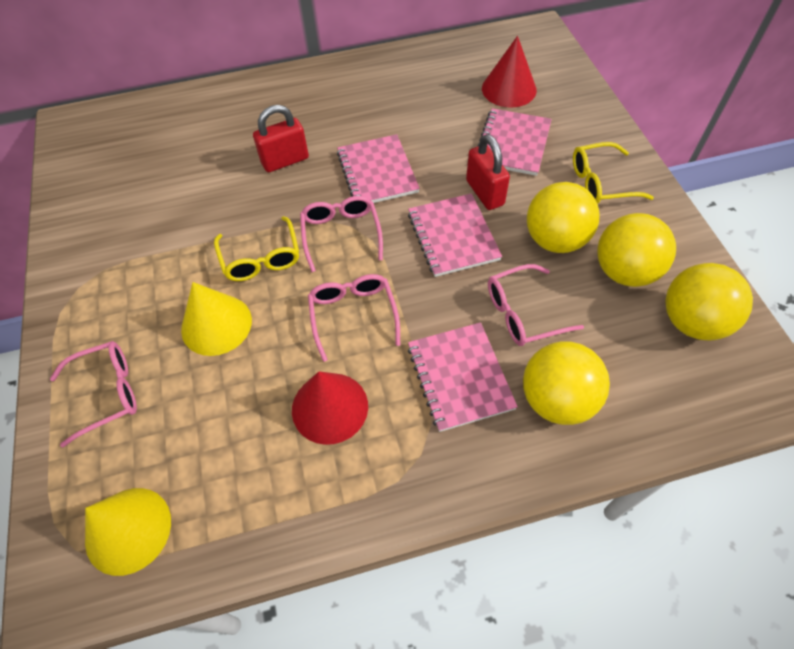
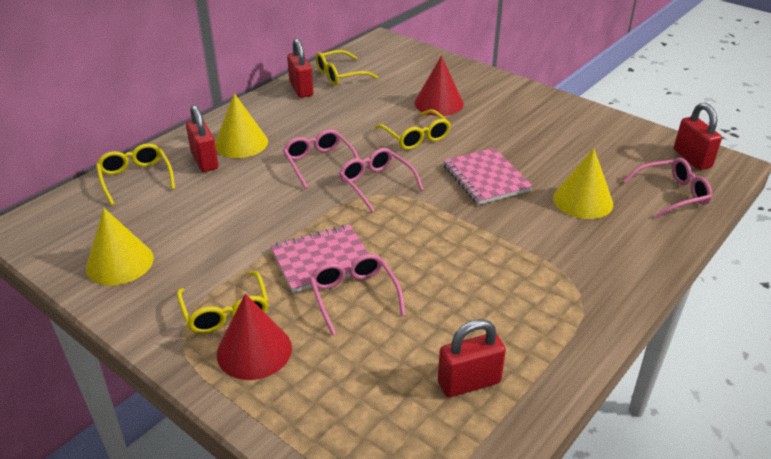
pink notebook: 4 -> 2
red padlock: 2 -> 4
yellow ball: 4 -> 0
yellow cone: 2 -> 3
yellow glasses: 2 -> 4

